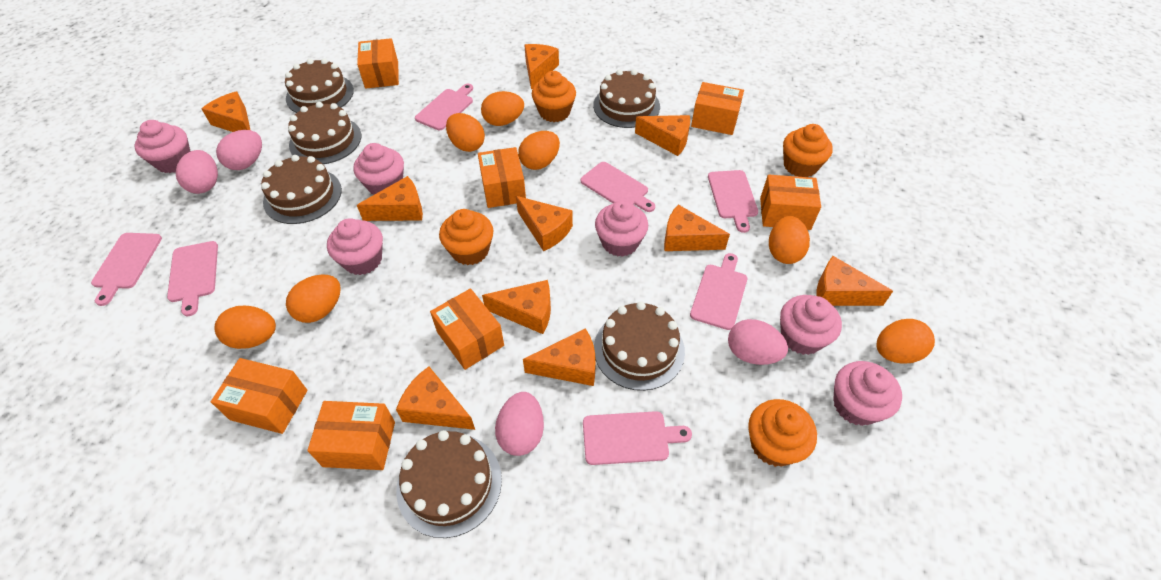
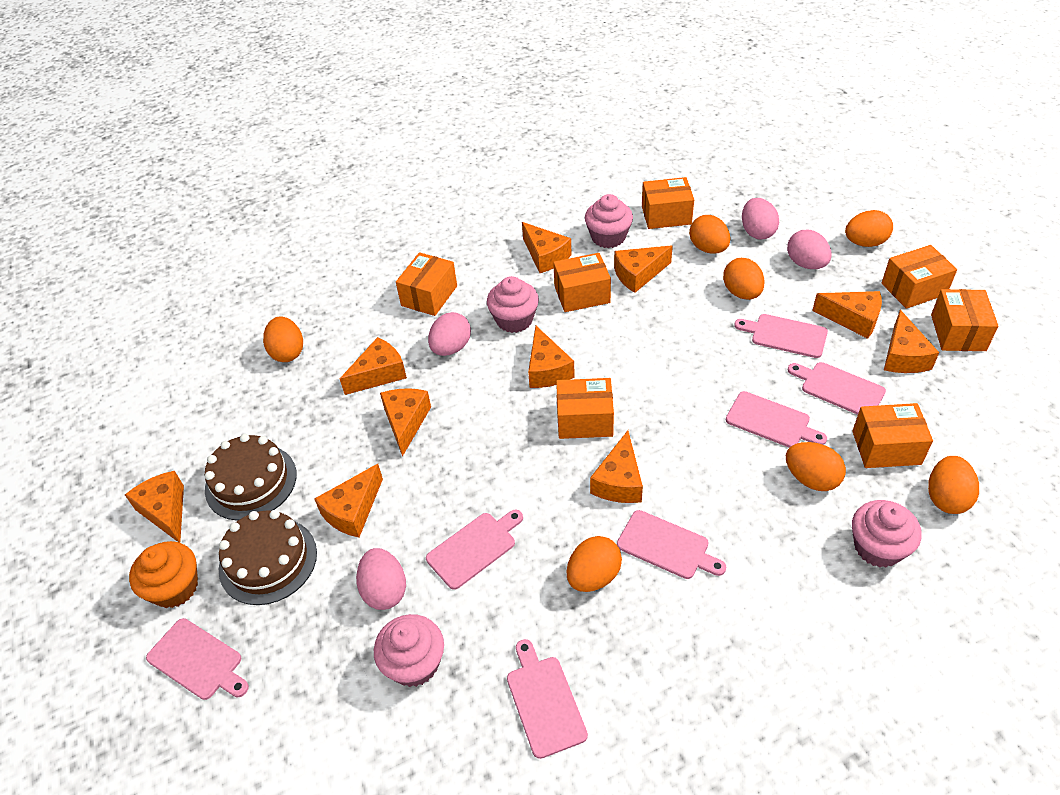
brown cake: 6 -> 2
orange cupcake: 4 -> 1
pink cupcake: 6 -> 4

